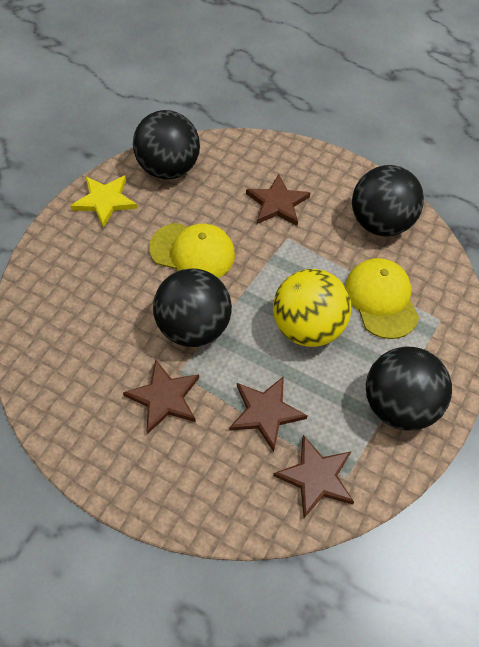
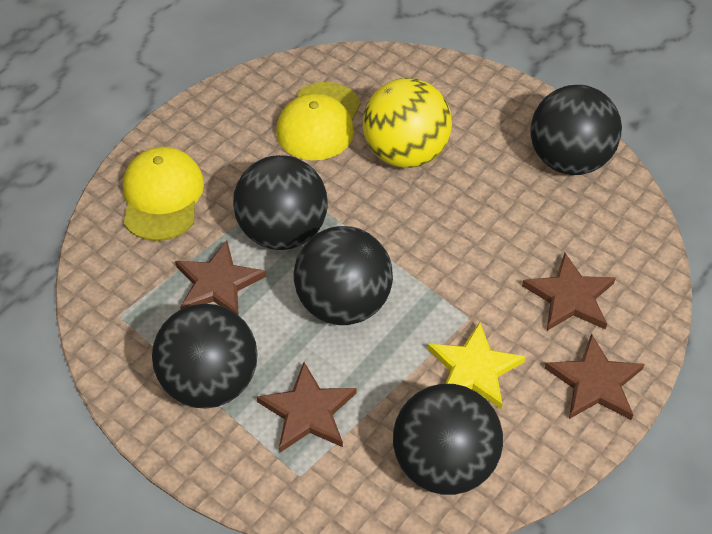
black ball: 4 -> 5

